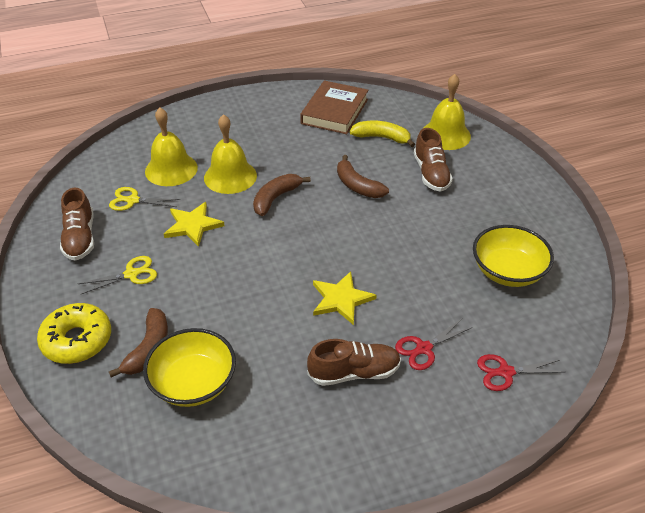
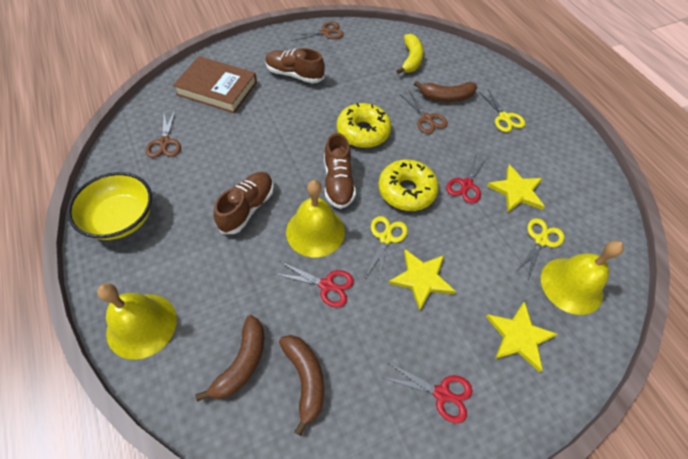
brown scissors: 0 -> 3
red scissors: 2 -> 3
yellow bowl: 2 -> 1
yellow donut: 1 -> 2
yellow scissors: 2 -> 3
yellow star: 2 -> 3

